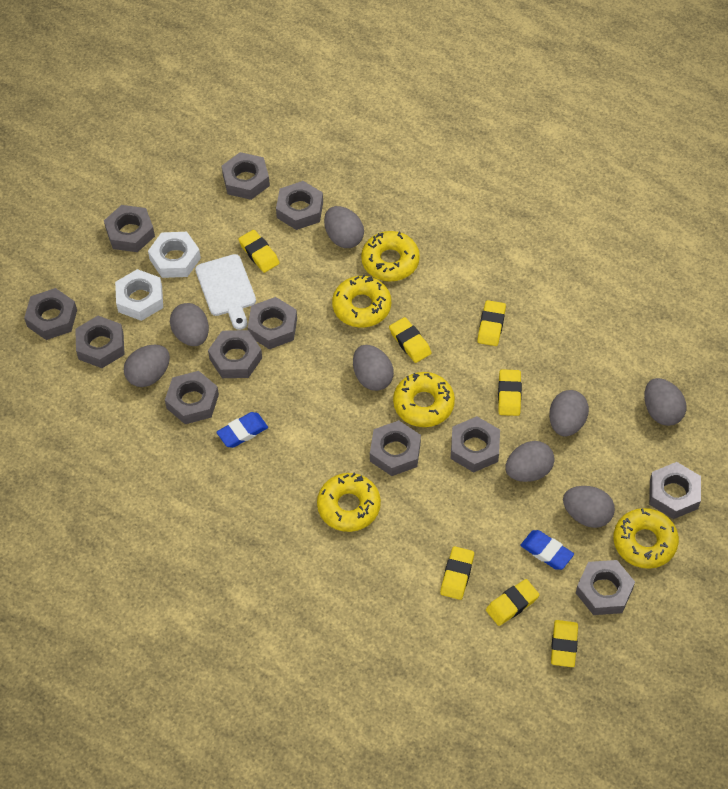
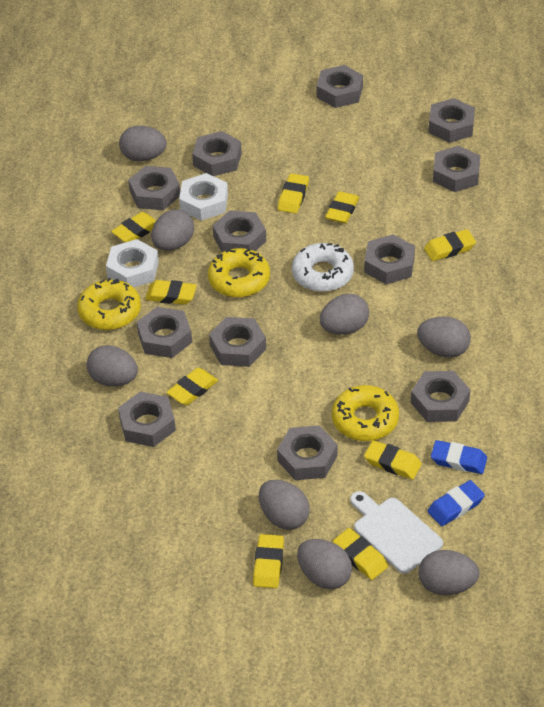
white donut: 0 -> 1
yellow donut: 5 -> 3
yellow eraser: 7 -> 9

